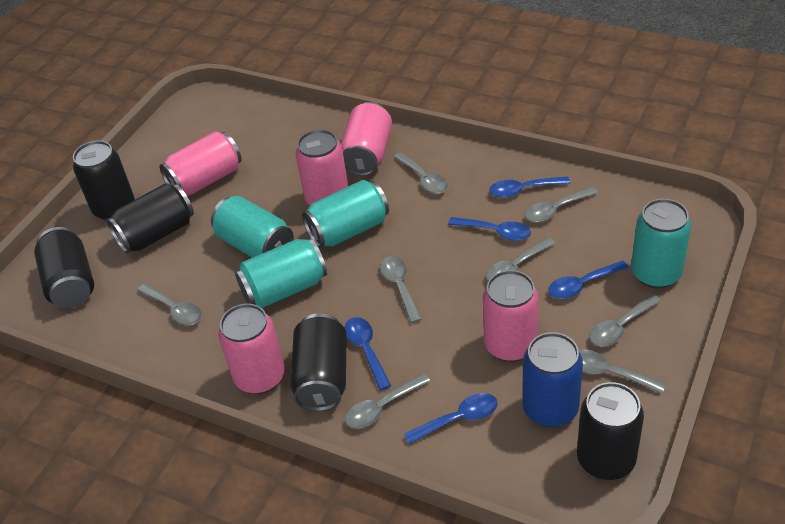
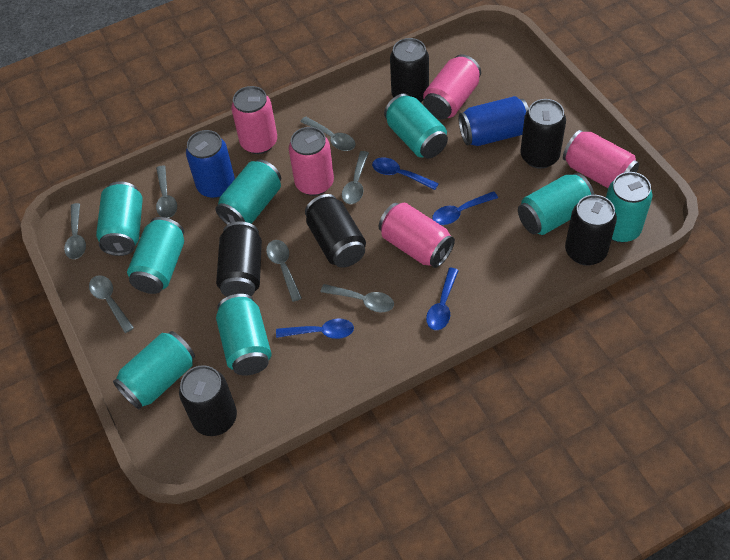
black can: 5 -> 6
blue can: 1 -> 2
blue spoon: 5 -> 4
grey spoon: 8 -> 7
turquoise can: 4 -> 8

